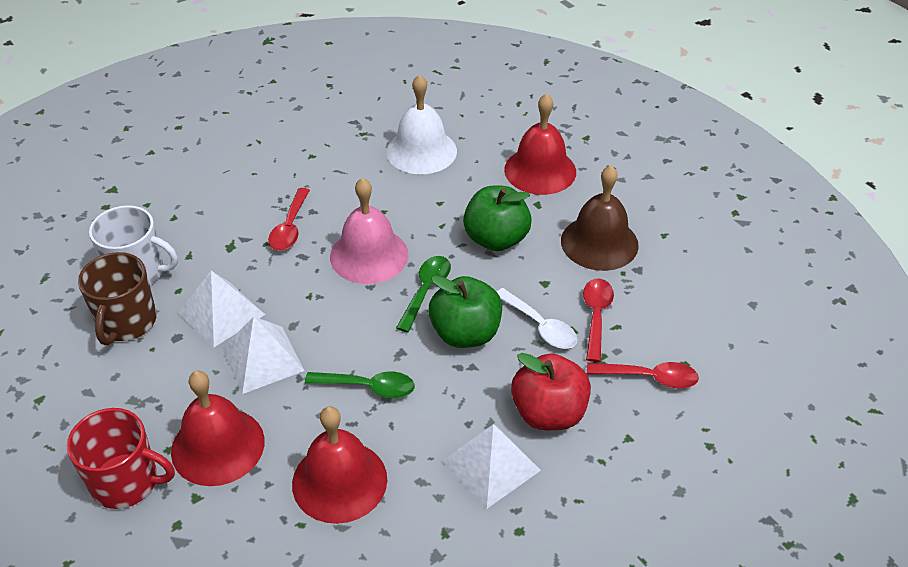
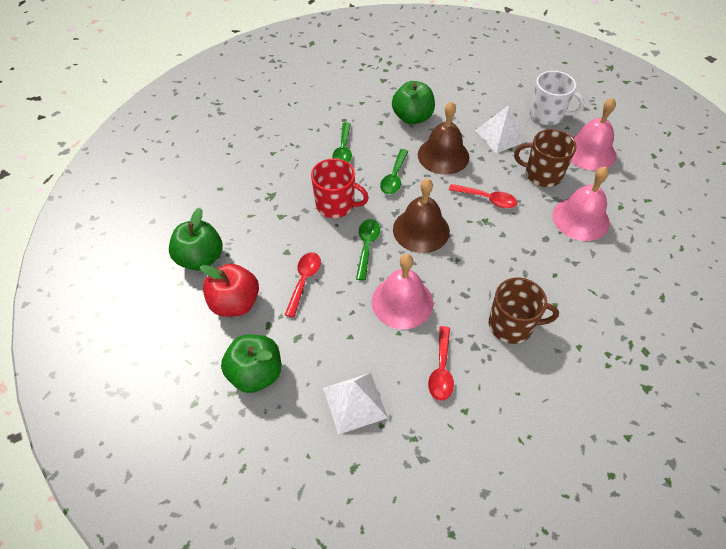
brown bell: 1 -> 2
brown mug: 1 -> 2
green apple: 2 -> 3
green spoon: 2 -> 3
pink bell: 1 -> 3
red bell: 3 -> 0
white bell: 1 -> 0
white pyramid: 3 -> 2
white spoon: 1 -> 0

